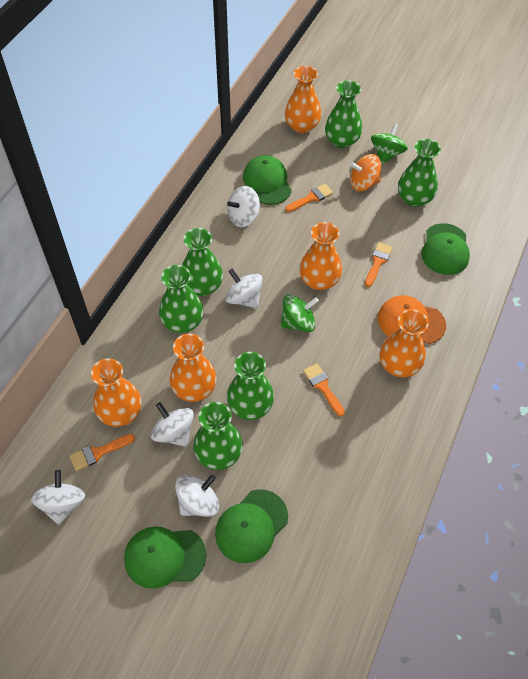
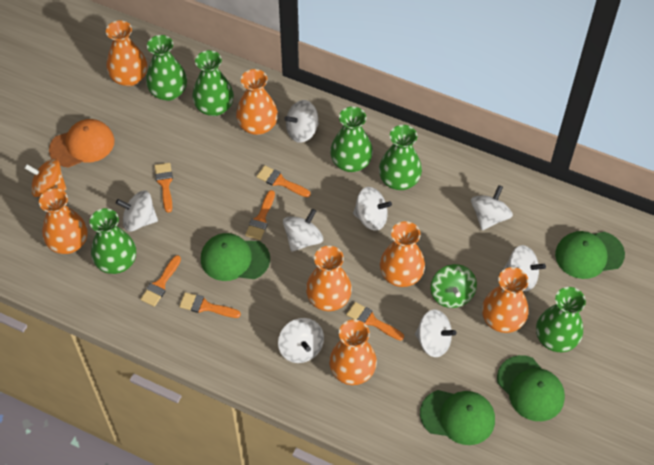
green spinning top: 2 -> 1
orange brush: 4 -> 6
orange vase: 5 -> 7
white spinning top: 5 -> 8

